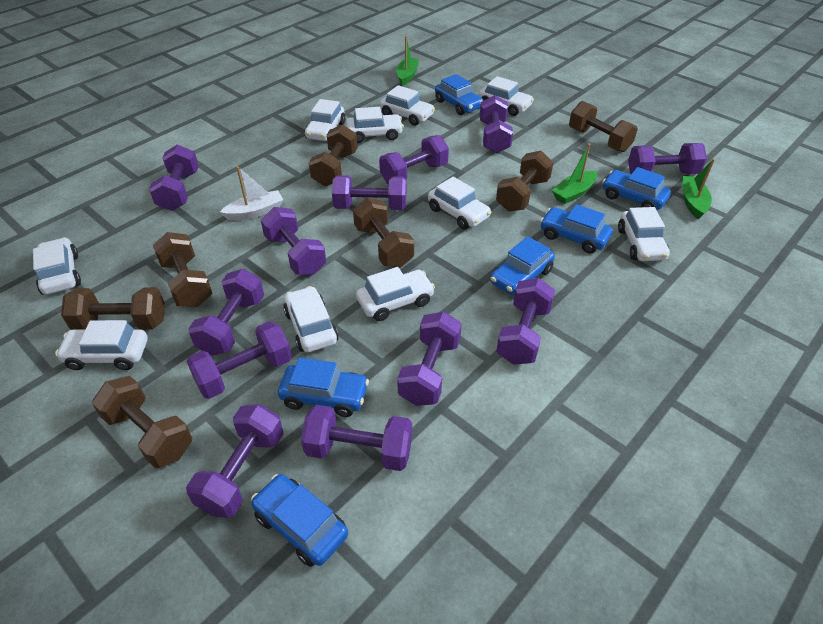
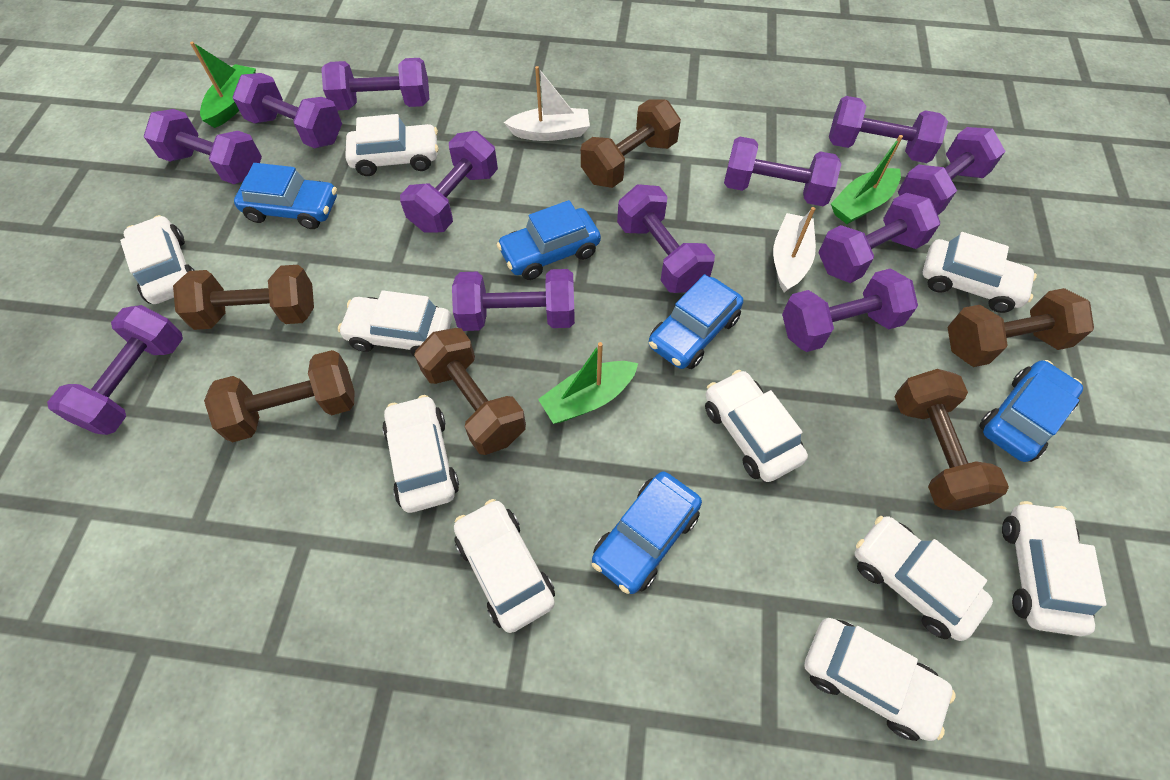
blue car: 6 -> 5
brown dumbbell: 7 -> 6
white boat: 1 -> 2

